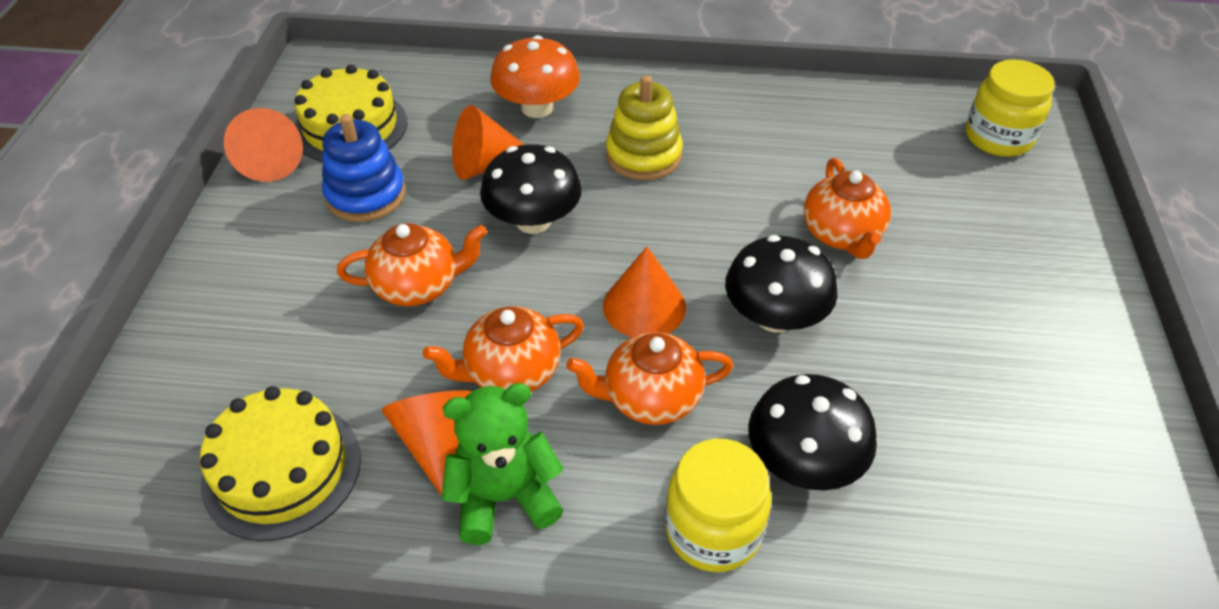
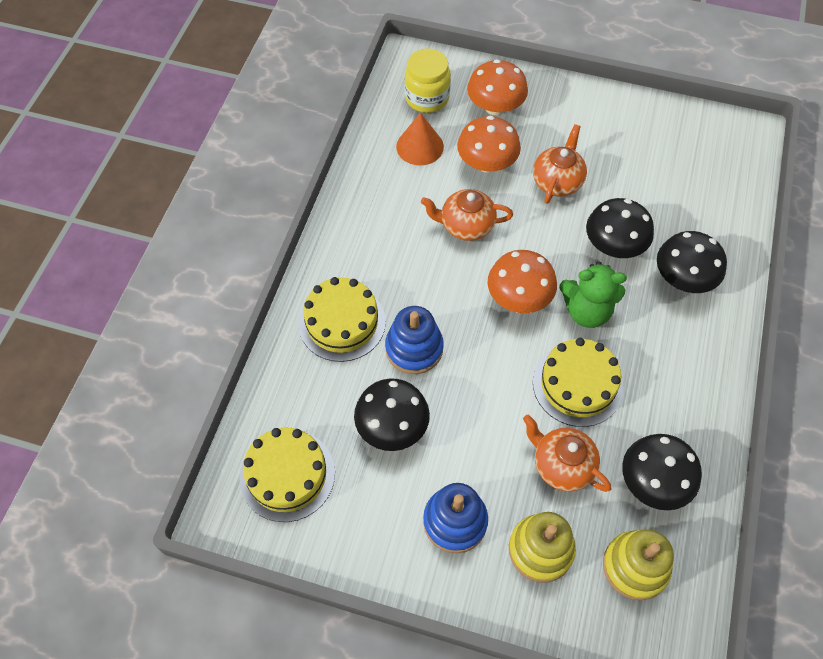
black mushroom: 3 -> 4
blue stacking toy: 1 -> 2
orange cone: 4 -> 1
orange mushroom: 1 -> 3
orange teapot: 4 -> 3
yellow cake: 2 -> 3
yellow jar: 2 -> 1
yellow stacking toy: 1 -> 2

